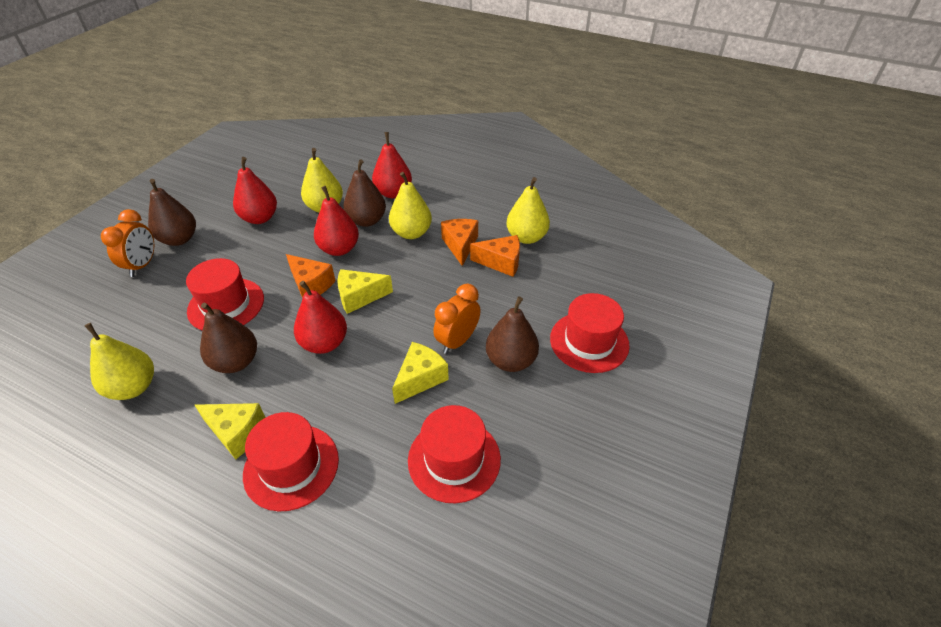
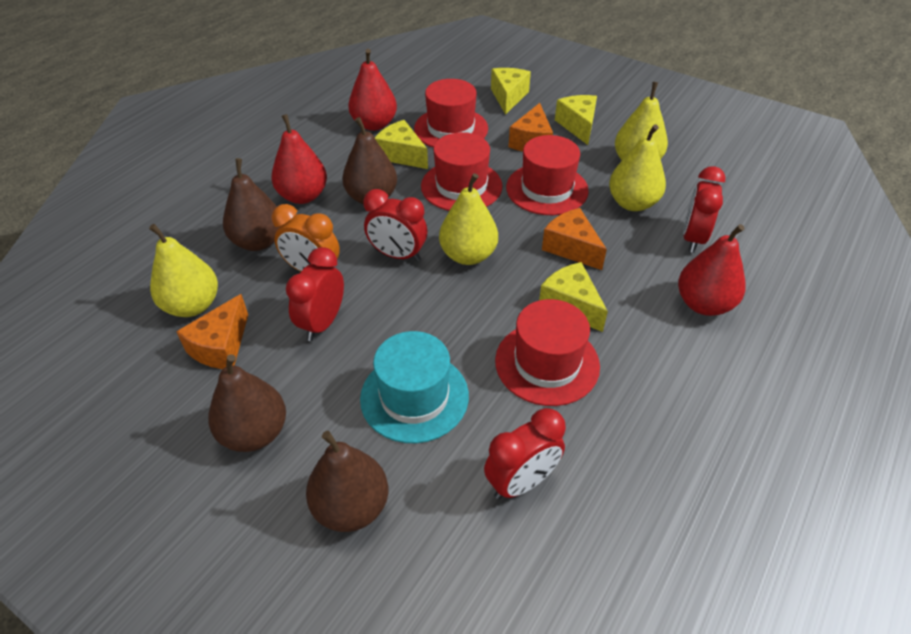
orange clock: 2 -> 1
red clock: 0 -> 4
red pear: 4 -> 3
turquoise hat: 0 -> 1
yellow cheese: 3 -> 4

